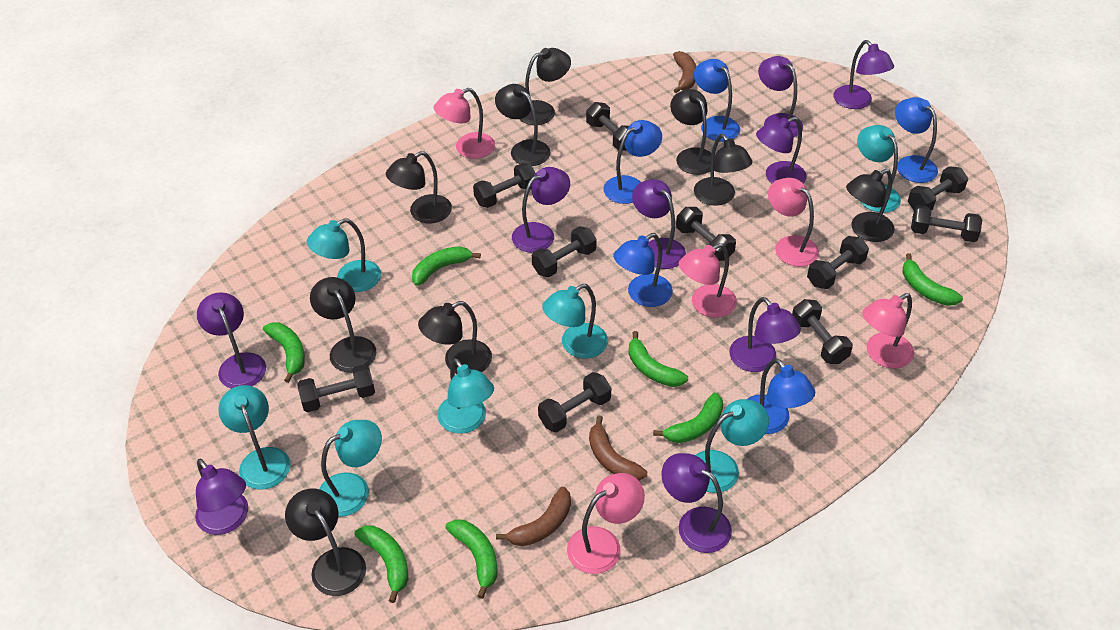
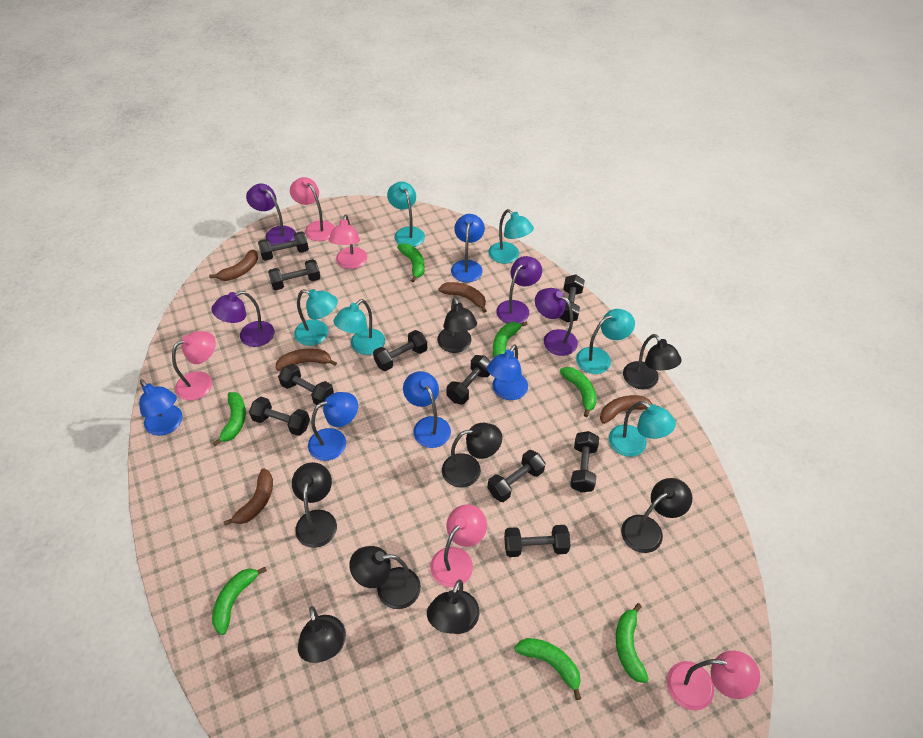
black lamp: 9 -> 8
brown banana: 3 -> 5
purple lamp: 9 -> 4
turquoise lamp: 7 -> 6

